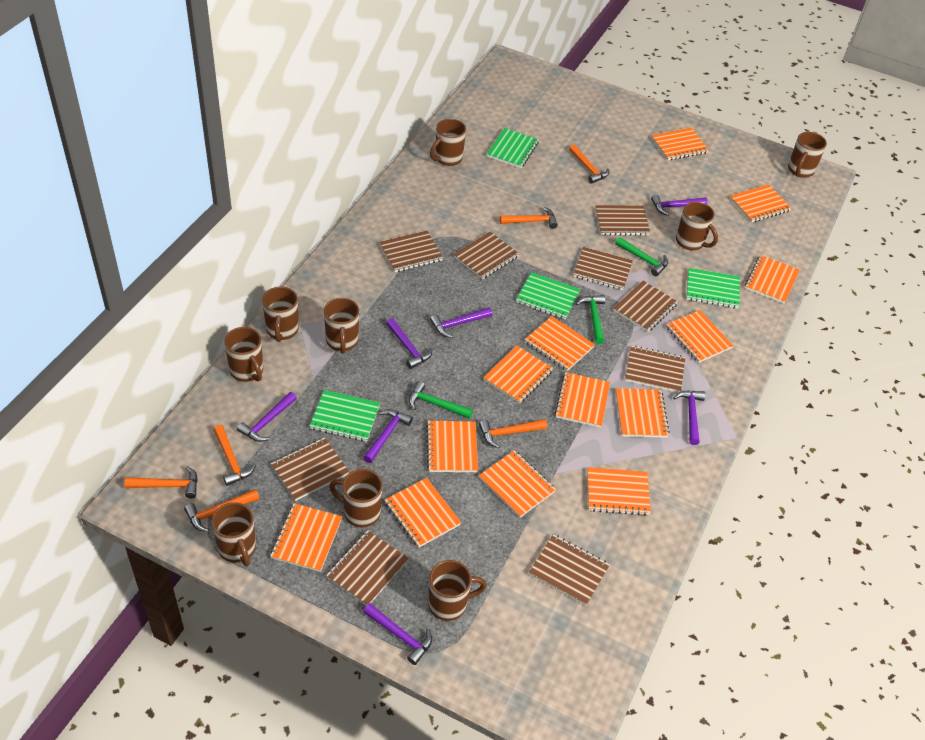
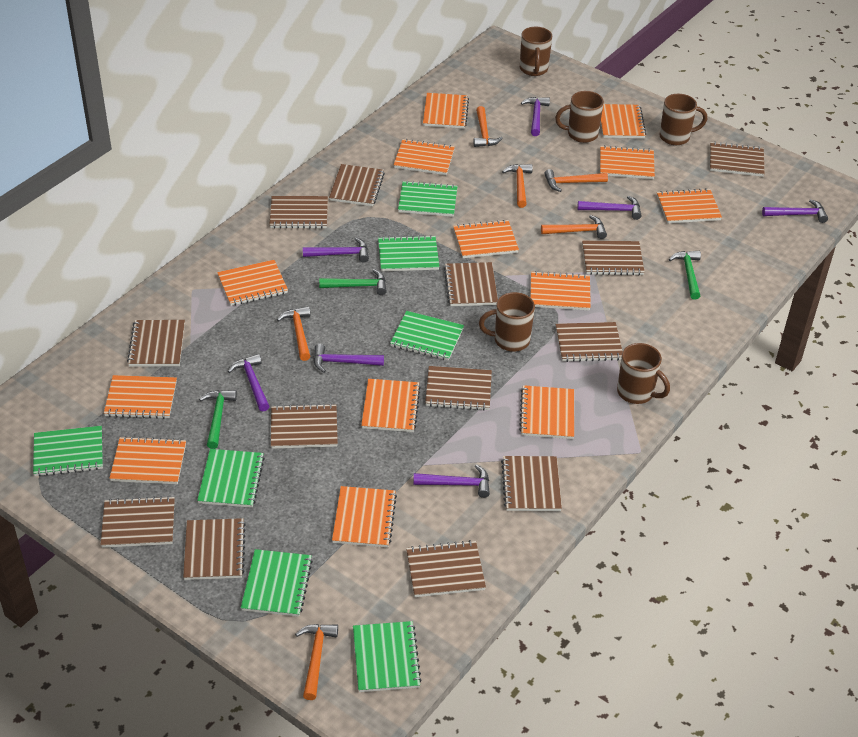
brown mug: 9 -> 5
brown notebook: 9 -> 13
green notebook: 4 -> 7

